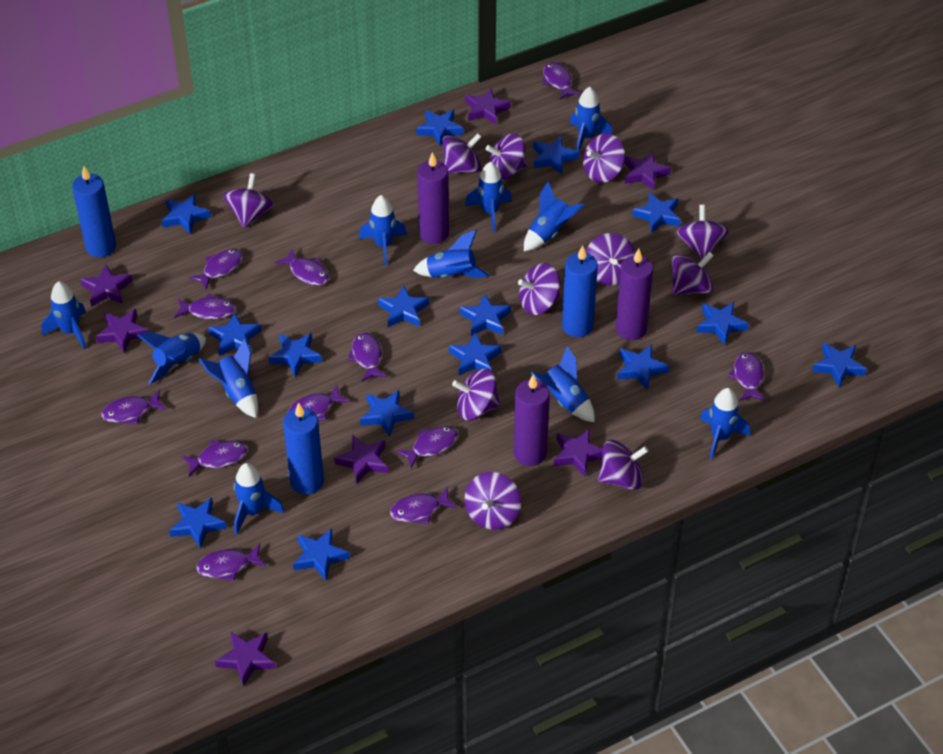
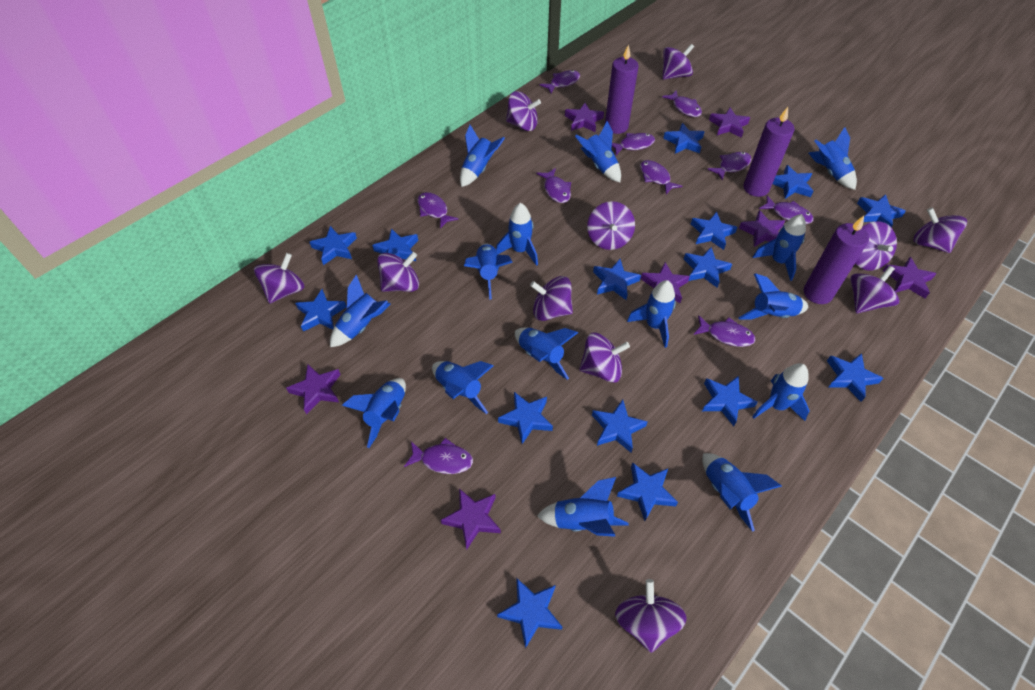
blue candle: 3 -> 0
blue rocket: 11 -> 15
purple fish: 12 -> 10

